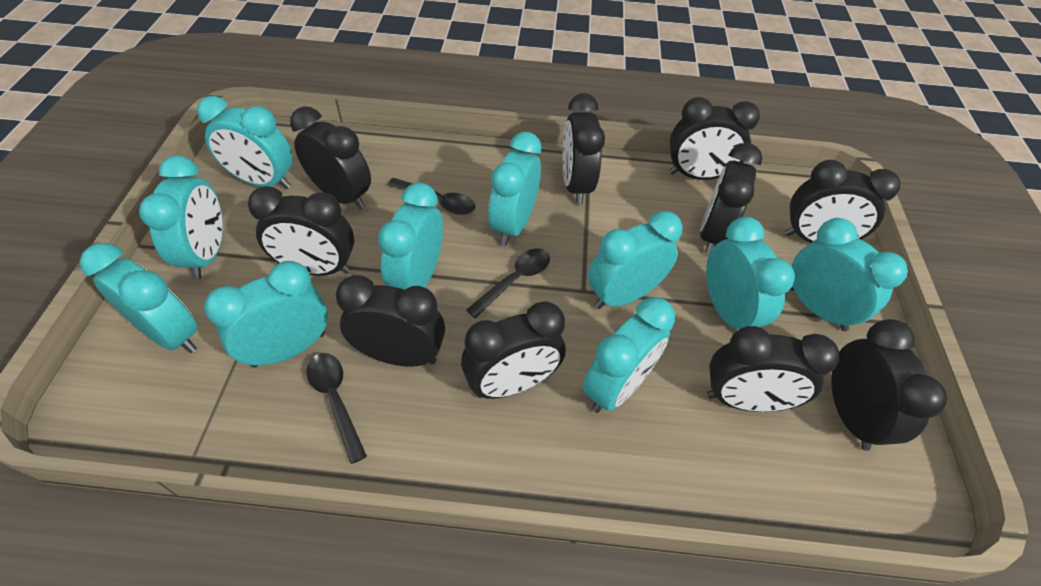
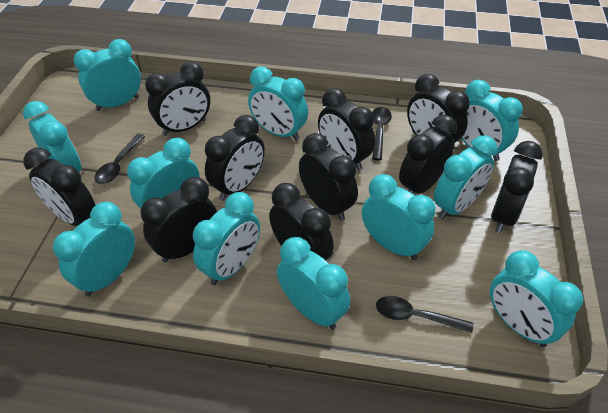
turquoise clock: 10 -> 11

